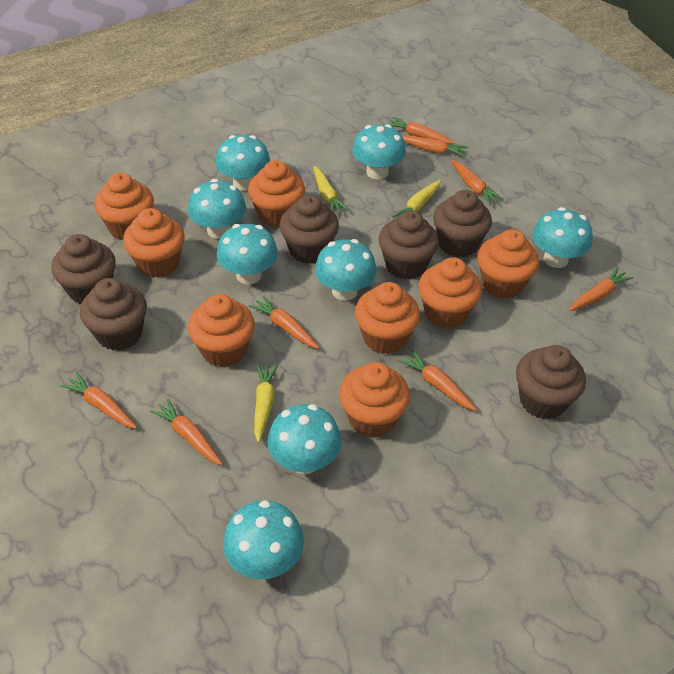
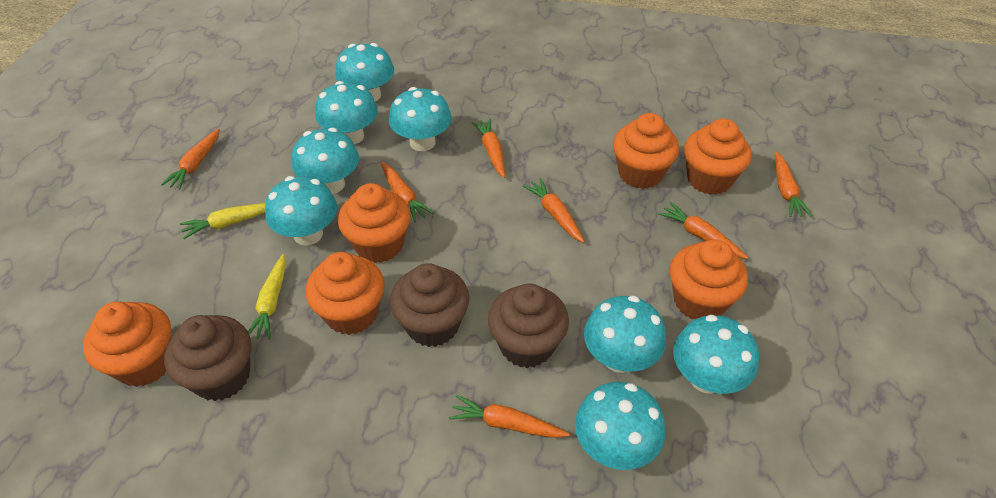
brown cupcake: 6 -> 3
orange carrot: 8 -> 7
orange cupcake: 8 -> 6
yellow carrot: 3 -> 2

